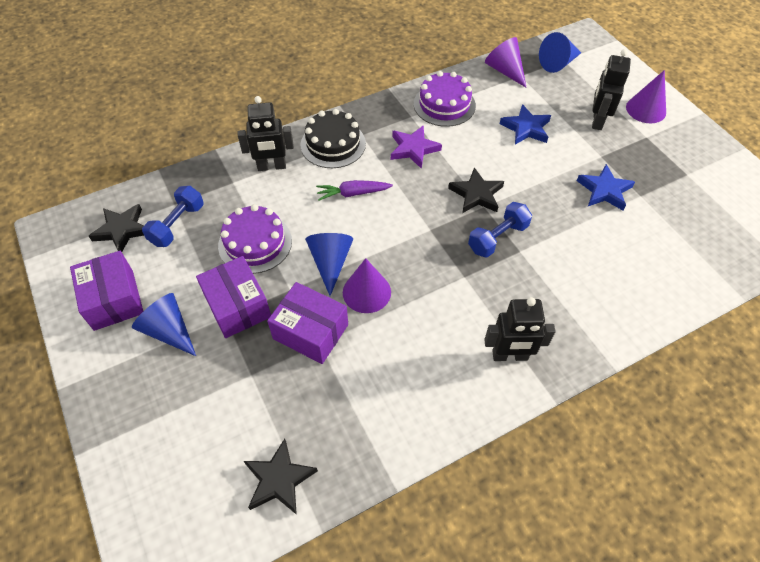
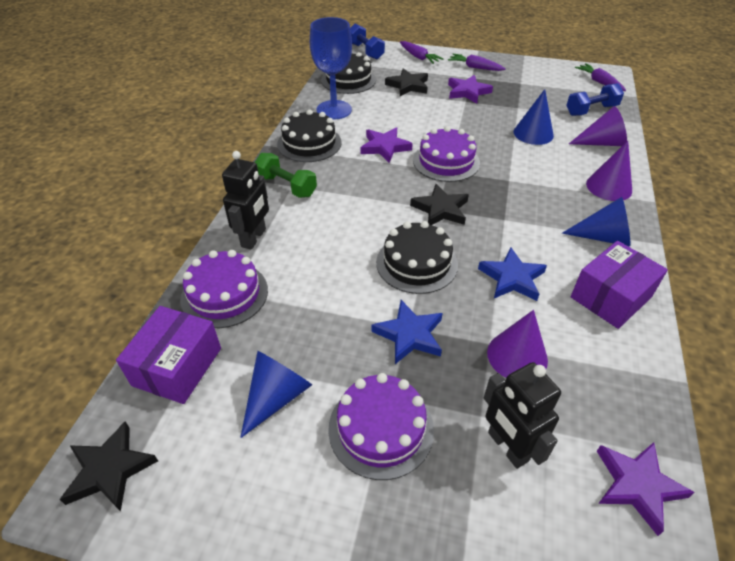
black cake: 1 -> 3
black robot: 3 -> 2
blue goblet: 0 -> 1
green dumbbell: 0 -> 1
purple box: 3 -> 2
purple cake: 2 -> 3
purple carrot: 1 -> 3
purple star: 1 -> 3

